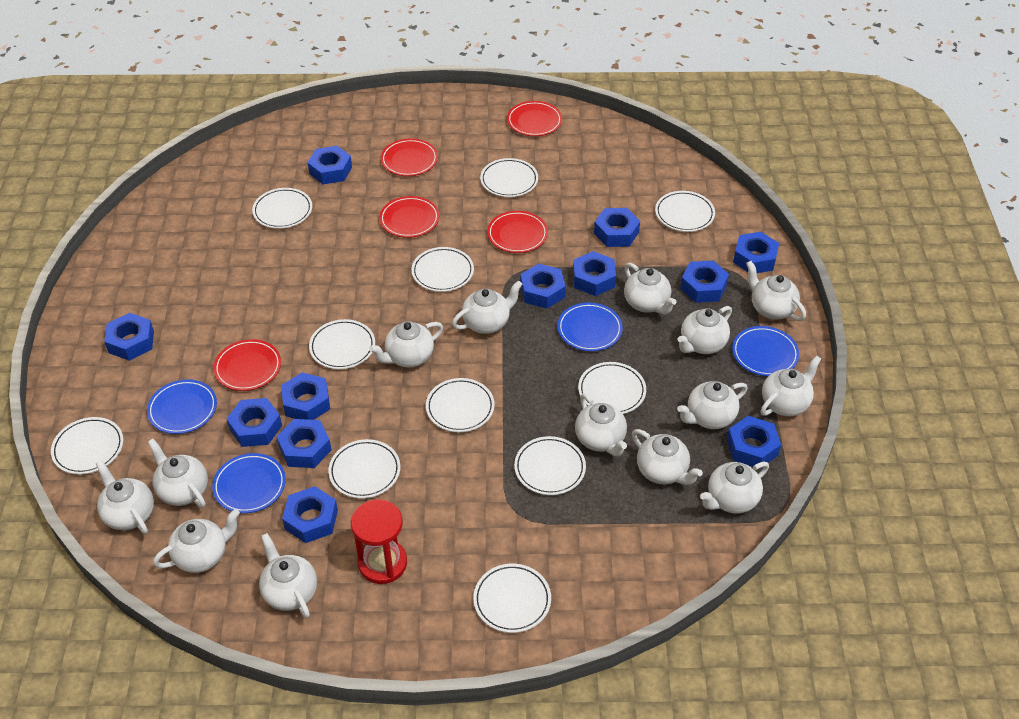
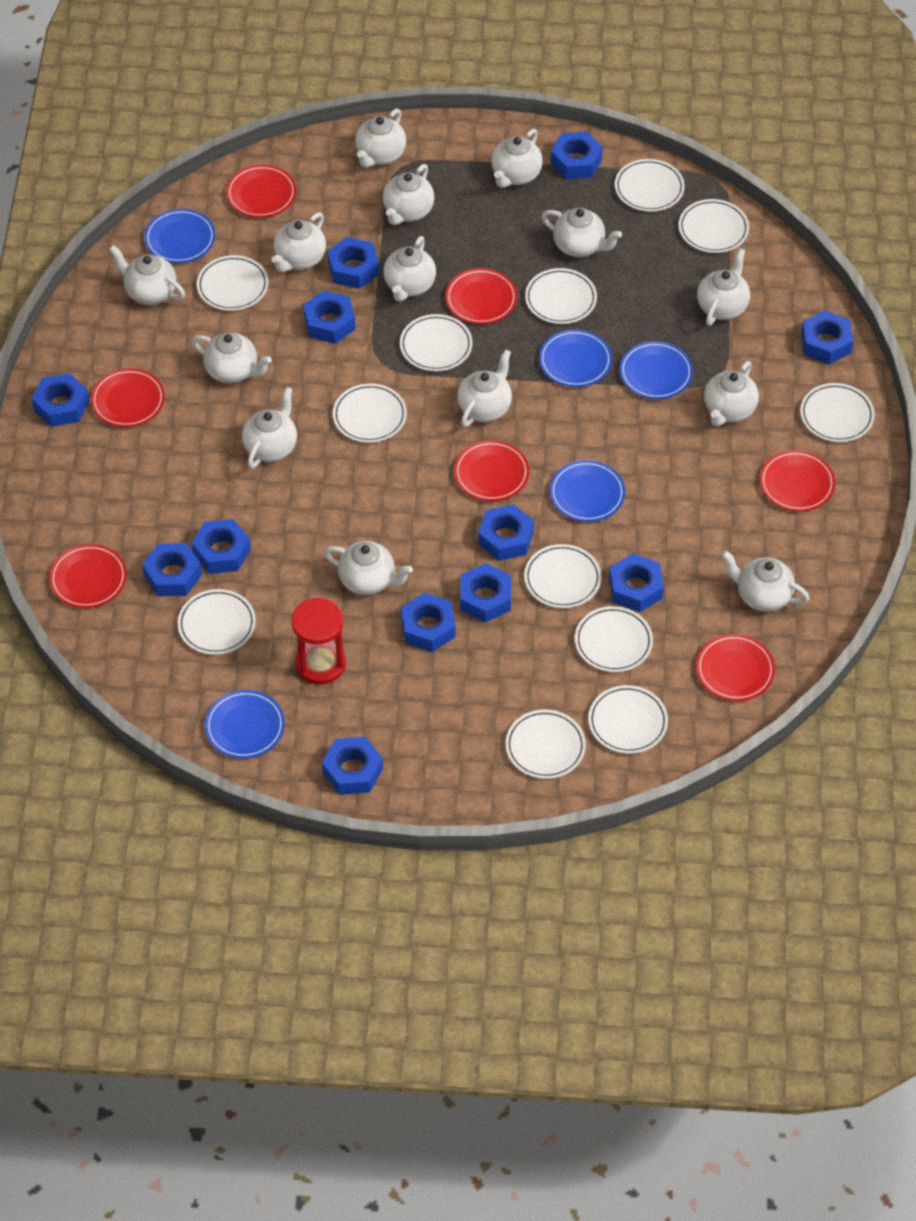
blue plate: 4 -> 5
red plate: 5 -> 7
white plate: 11 -> 12

